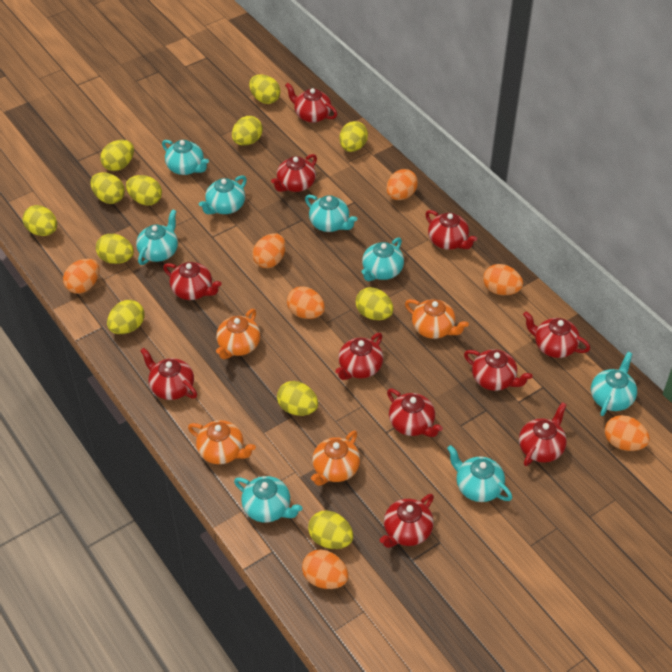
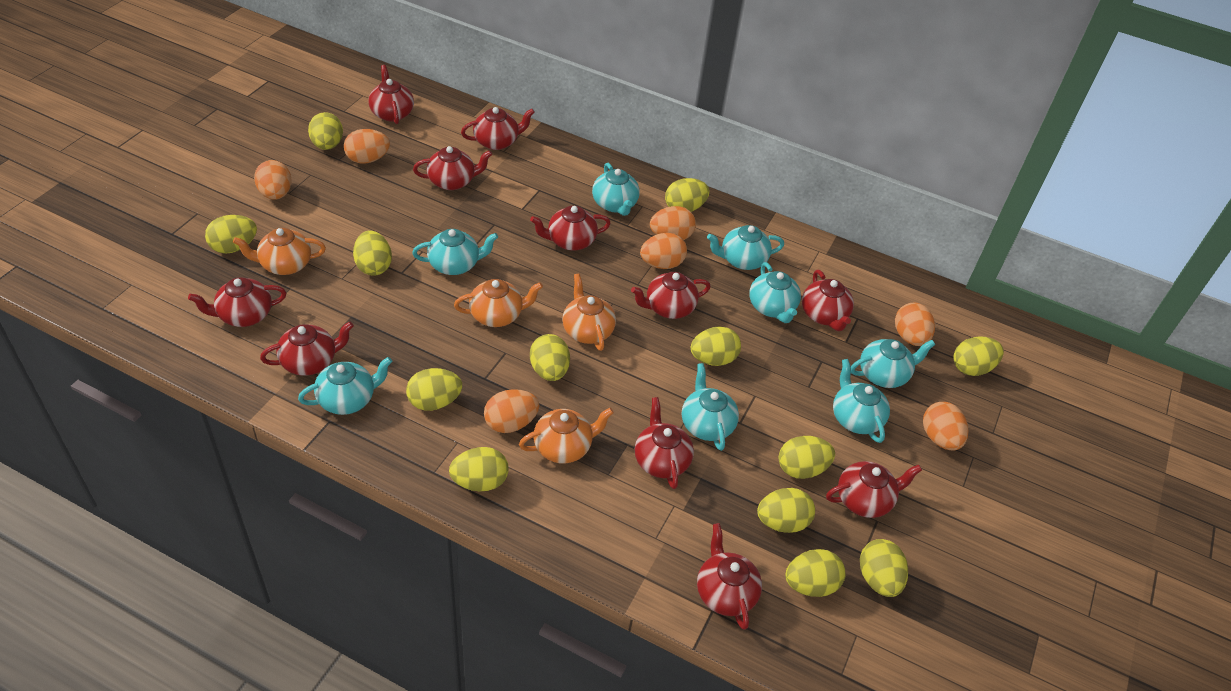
yellow egg: 12 -> 13

